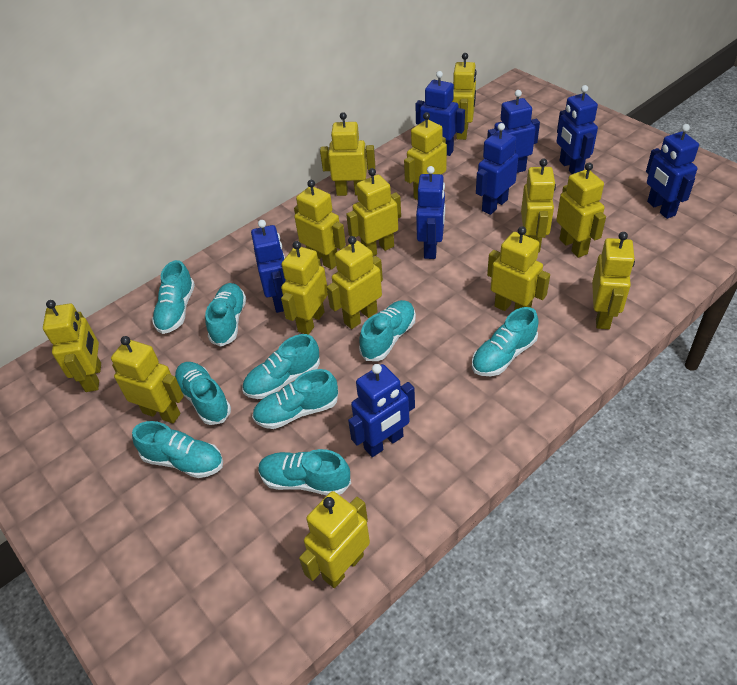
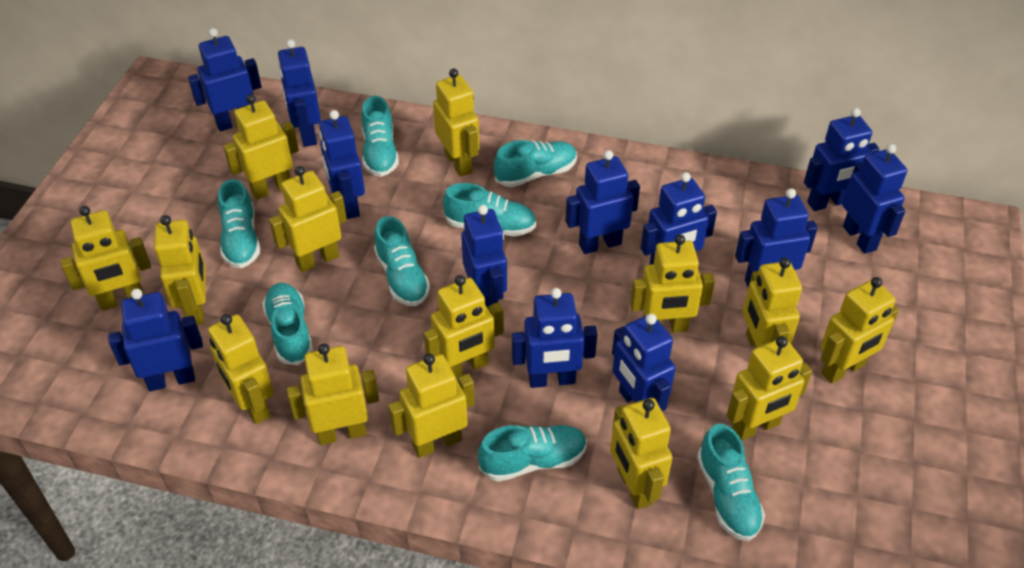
blue robot: 8 -> 12
turquoise shoe: 9 -> 8

